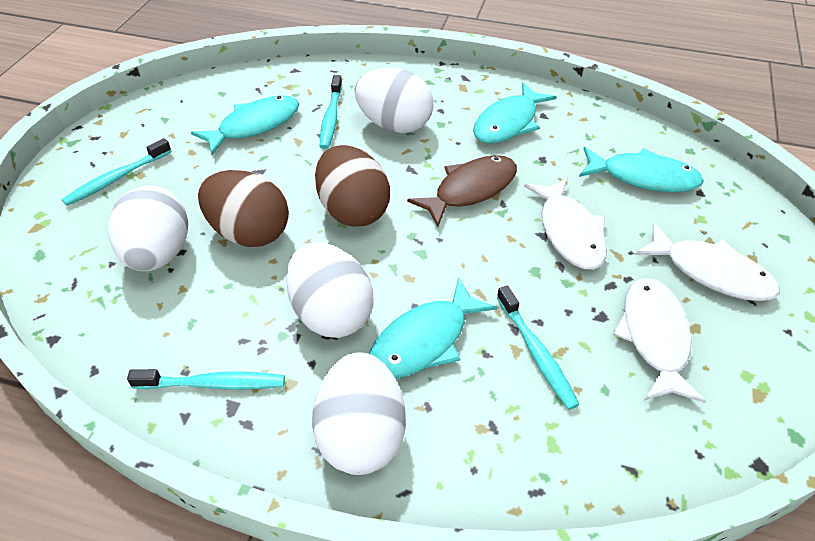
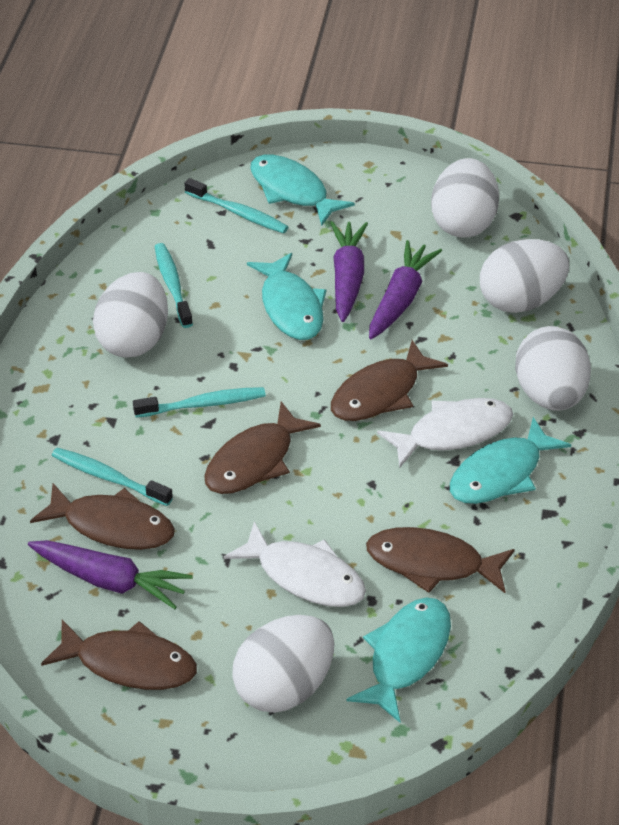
brown egg: 2 -> 0
brown fish: 1 -> 5
purple carrot: 0 -> 3
white egg: 4 -> 5
white fish: 3 -> 2

